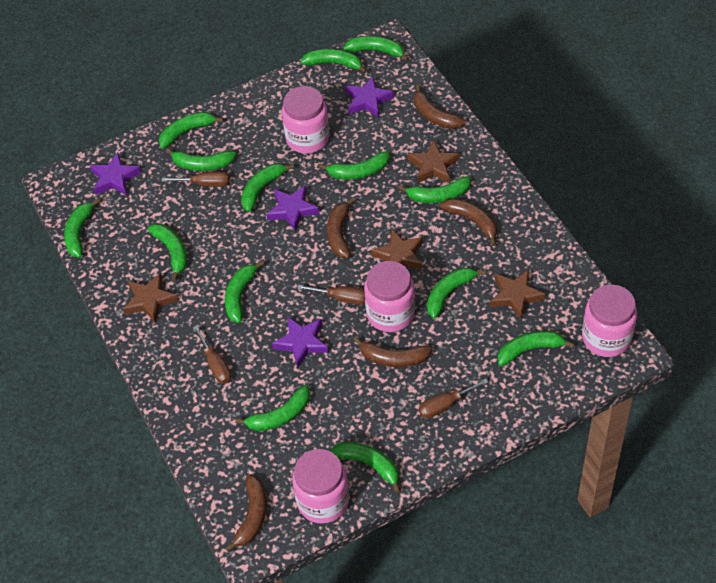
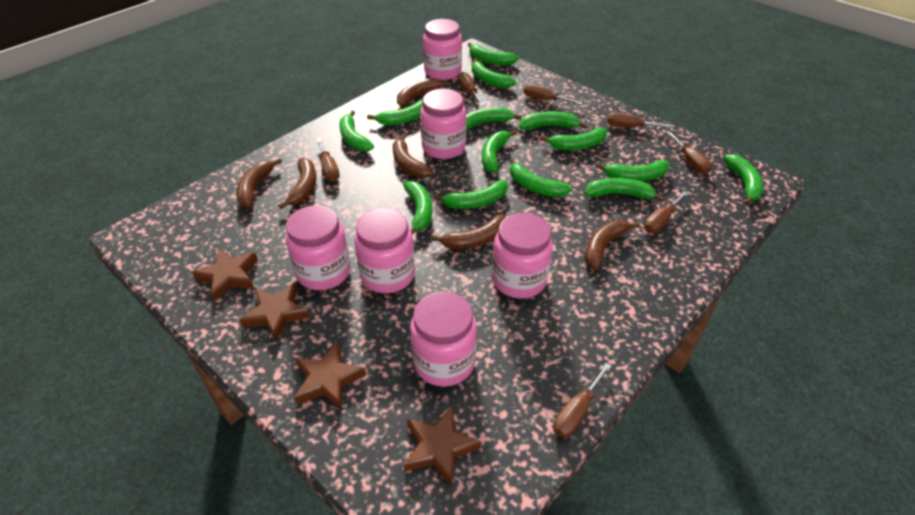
brown banana: 5 -> 6
brown screwdriver: 4 -> 7
pink jar: 4 -> 6
purple star: 4 -> 0

